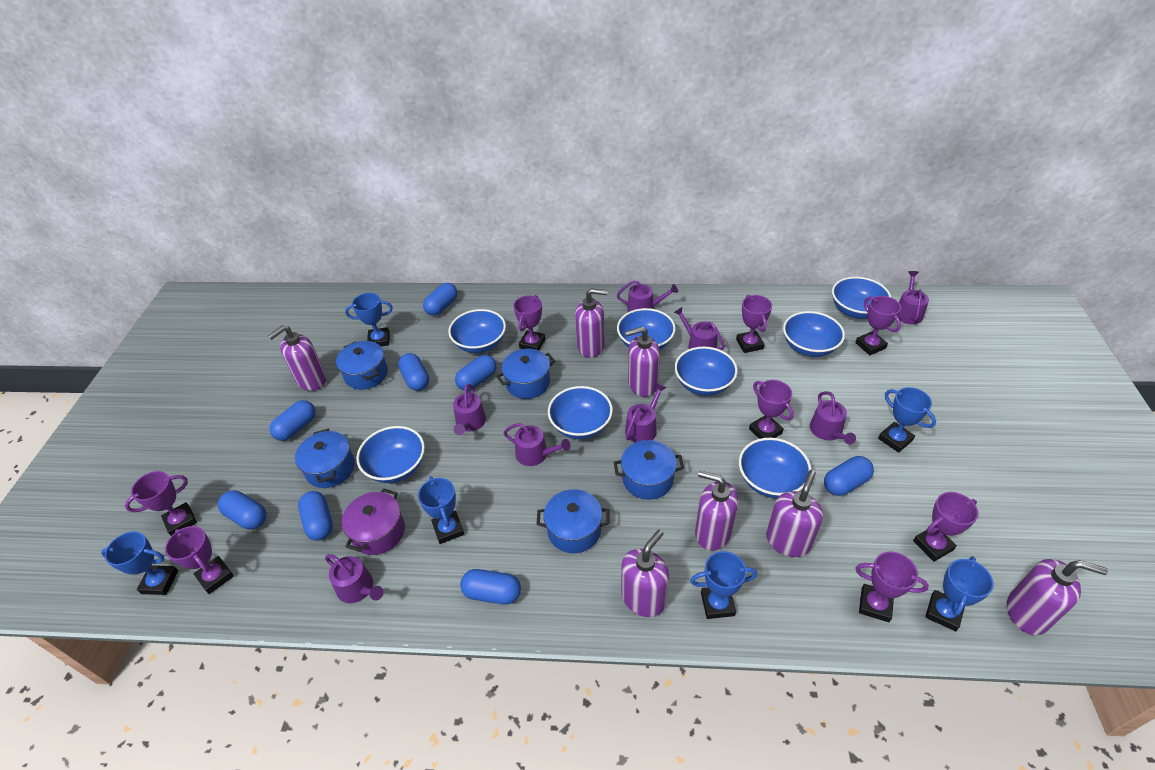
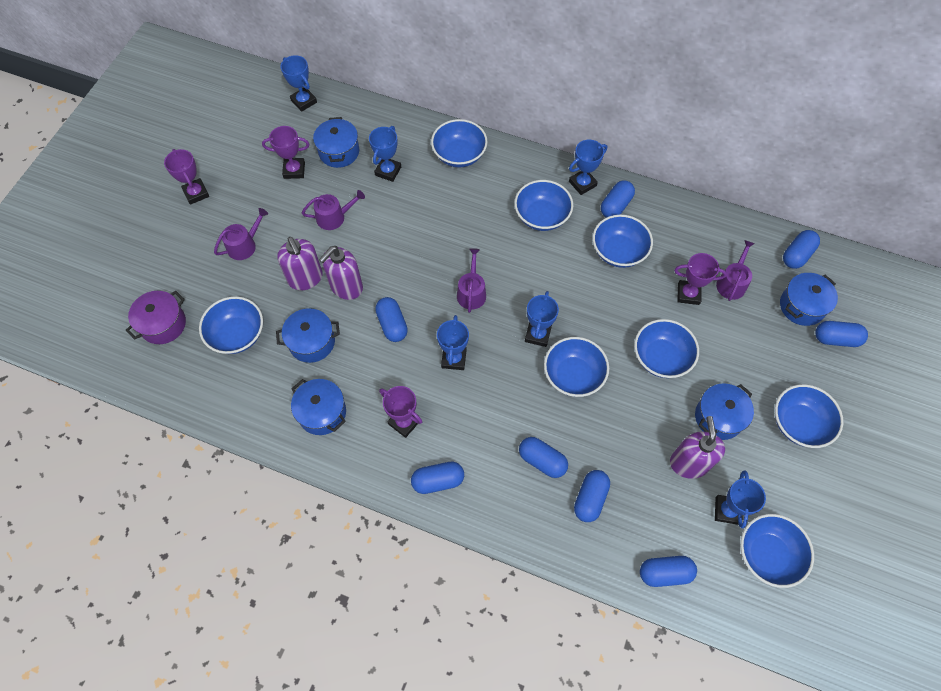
purple soap dispenser: 7 -> 3
purple trophy: 8 -> 4
purple watering can: 8 -> 4

